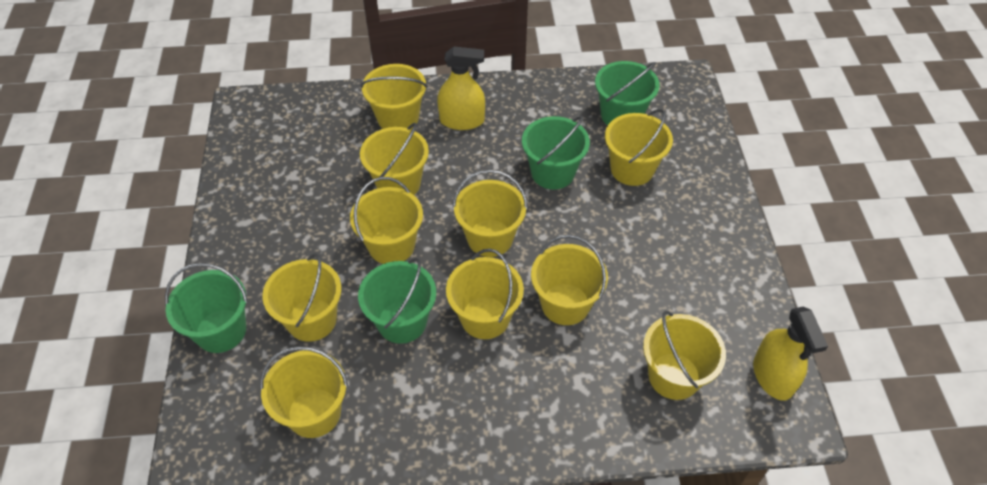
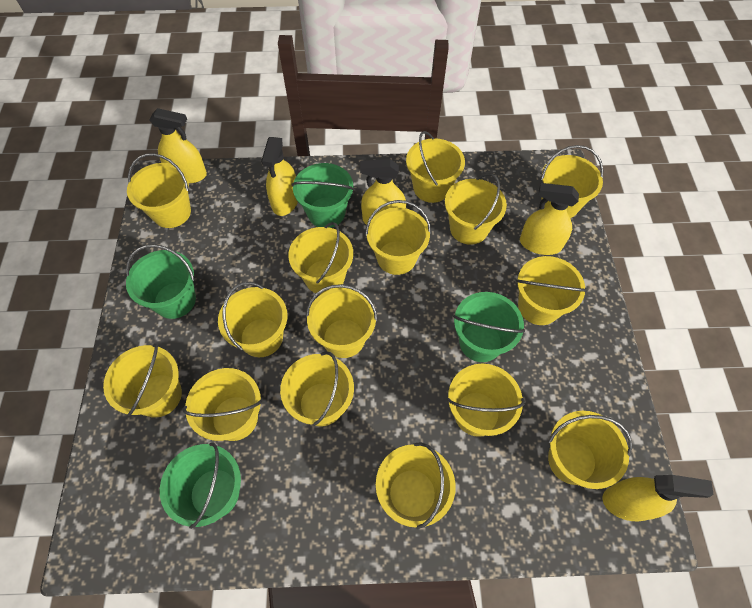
yellow bucket: 10 -> 15
yellow spray bottle: 2 -> 5

